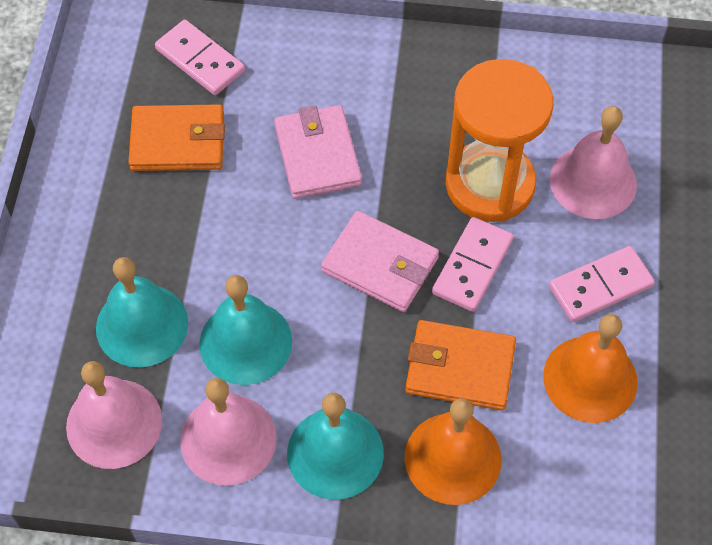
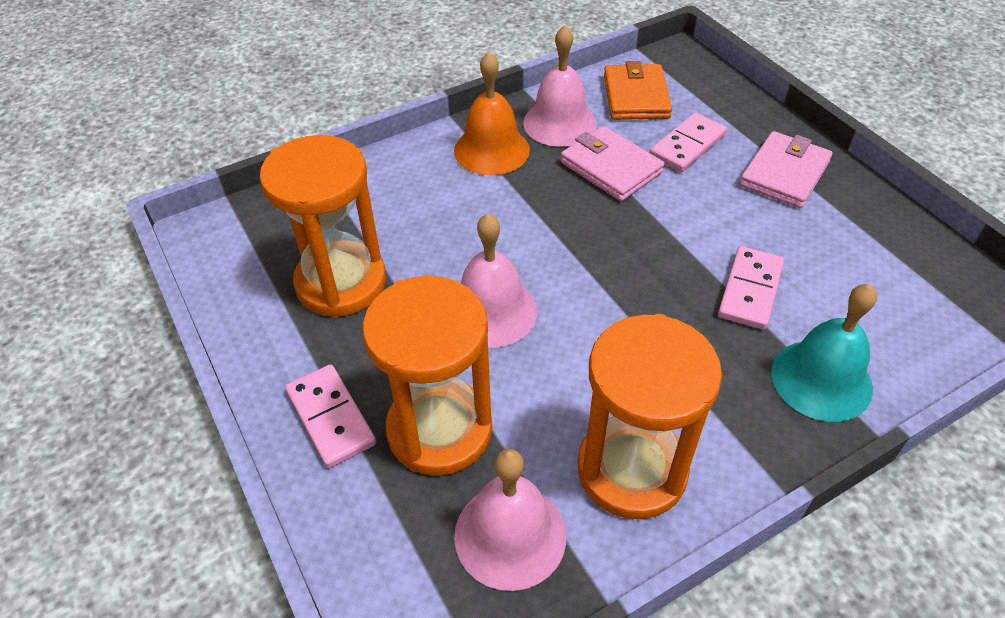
orange bell: 2 -> 1
orange hourglass: 1 -> 3
orange wallet: 2 -> 1
turquoise bell: 3 -> 1

